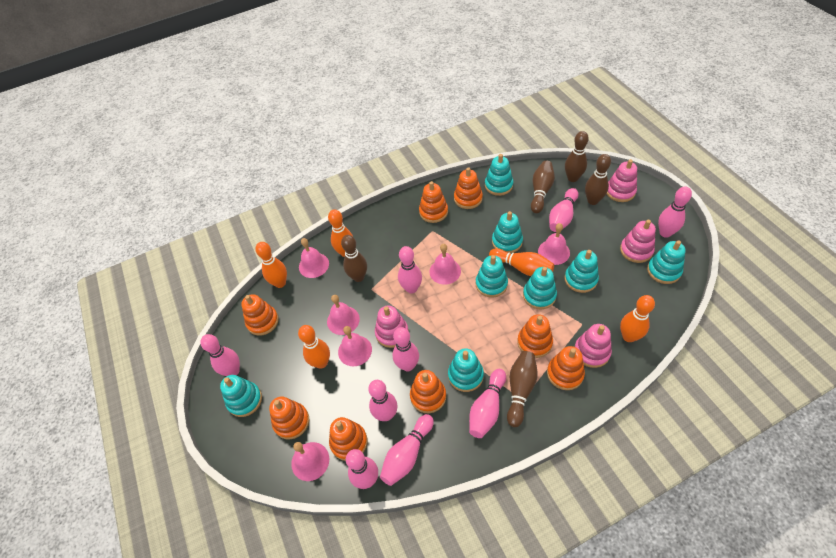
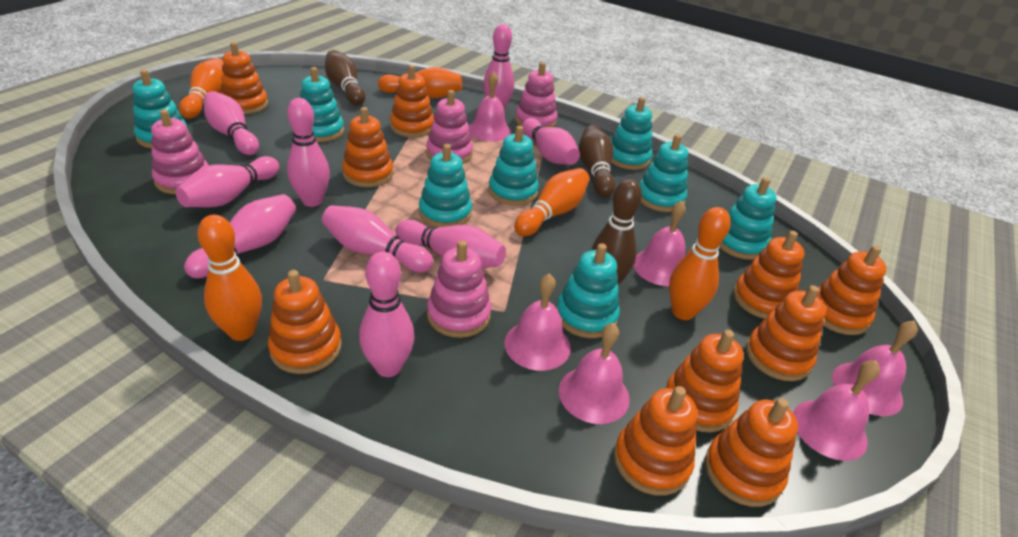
brown bowling pin: 5 -> 3
orange stacking toy: 8 -> 10

